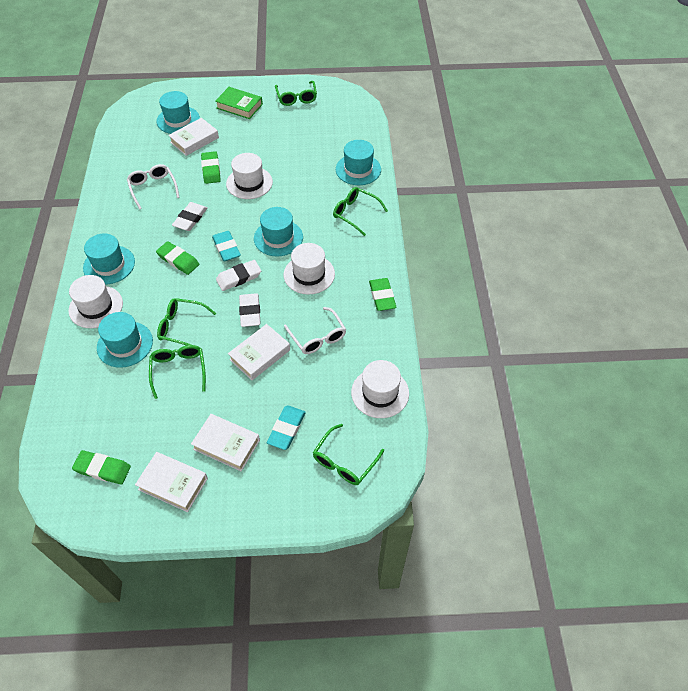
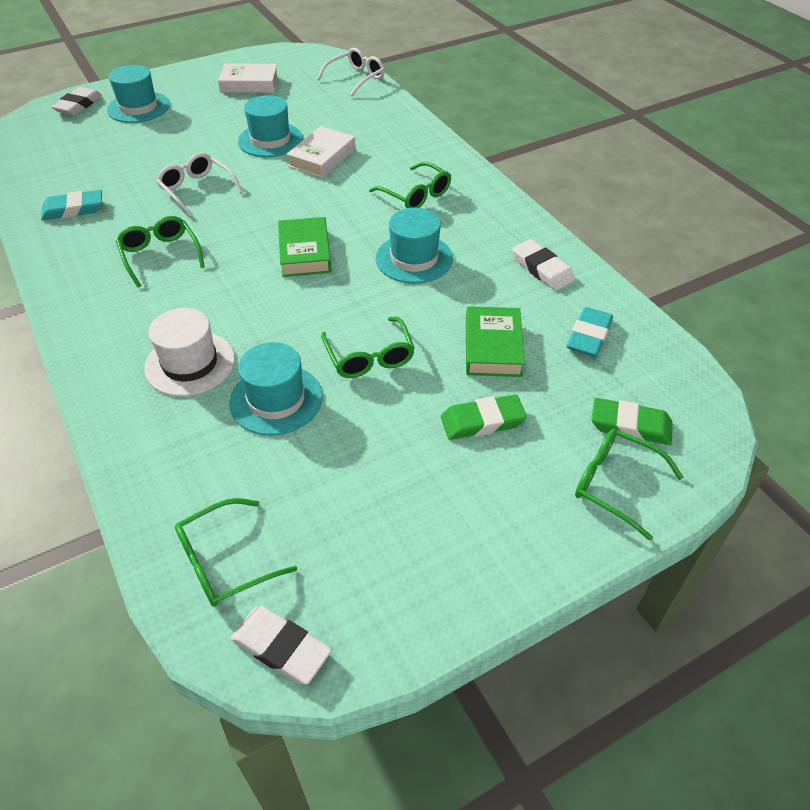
green book: 1 -> 2
green eraser: 4 -> 2
turquoise hat: 5 -> 4
white book: 4 -> 2
white hat: 4 -> 1

